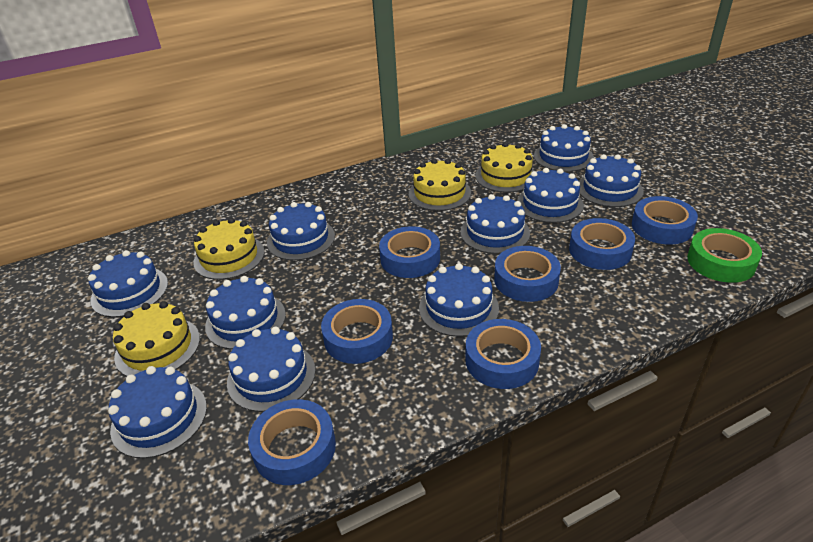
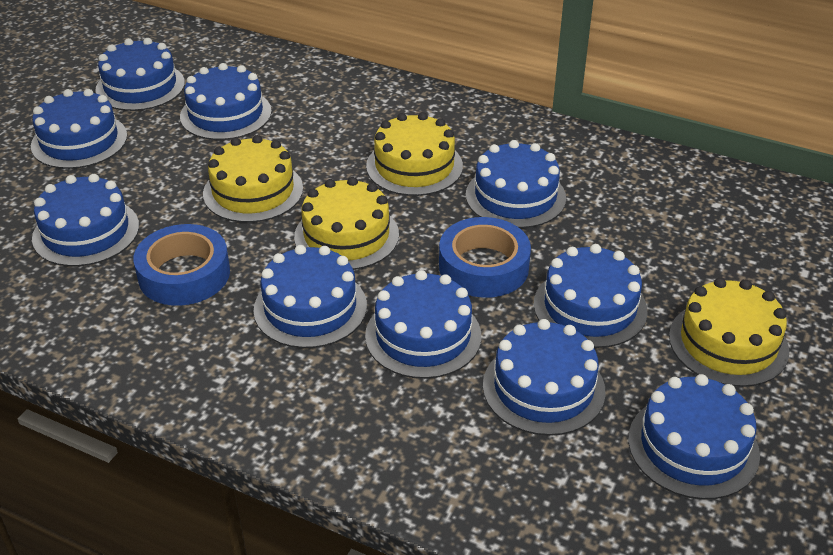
blue tape: 7 -> 2
green tape: 1 -> 0

